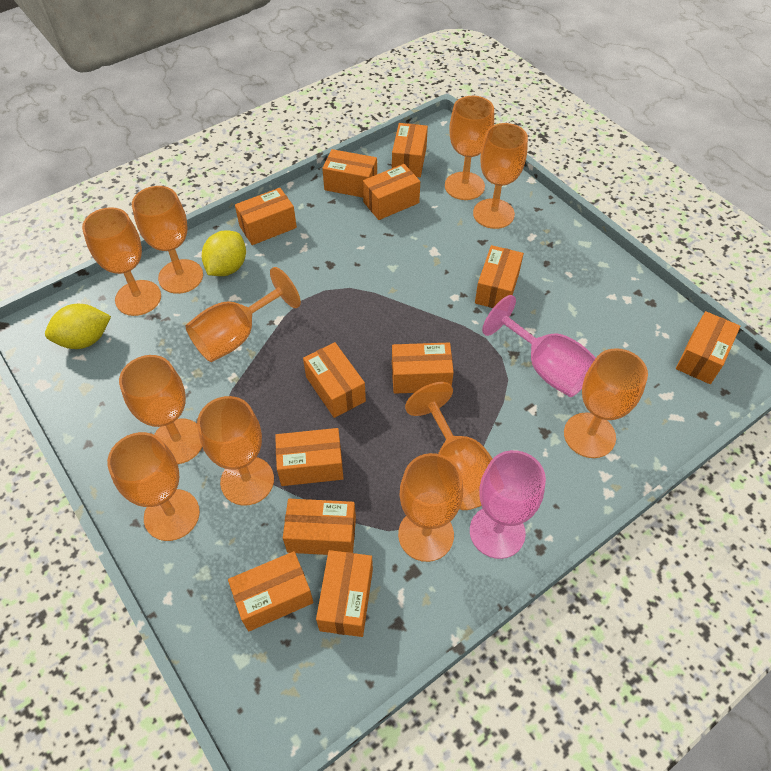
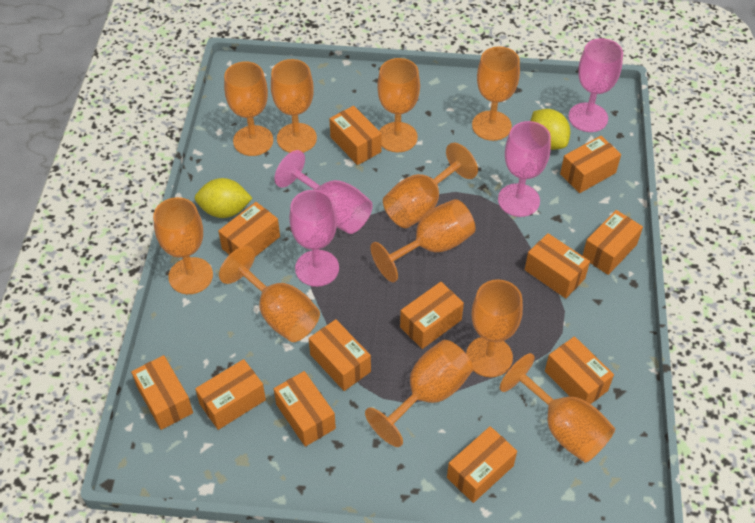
pink goblet: 2 -> 4

